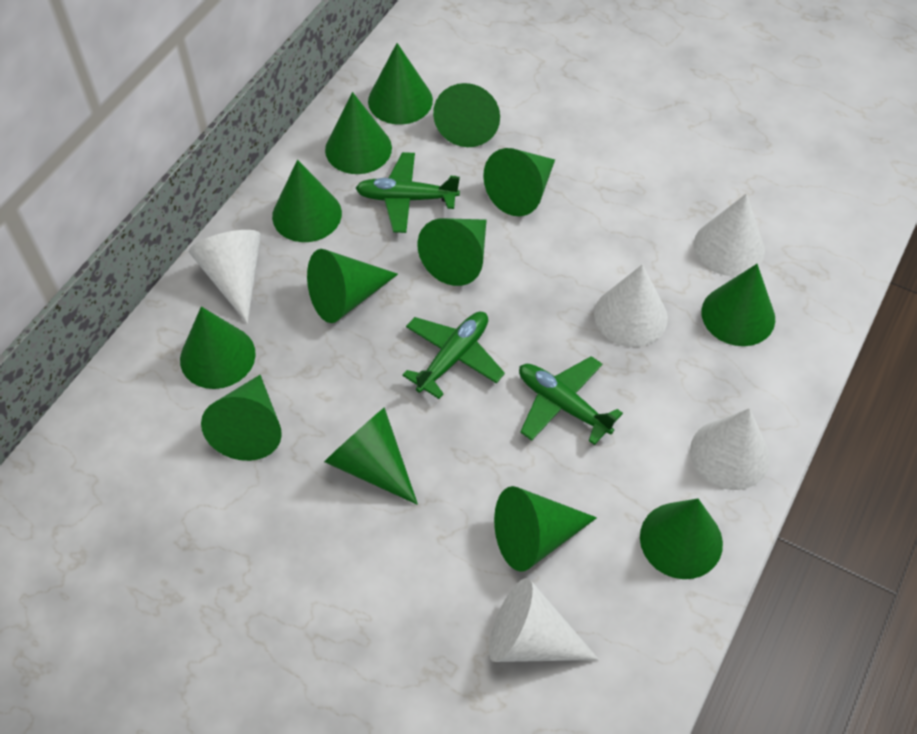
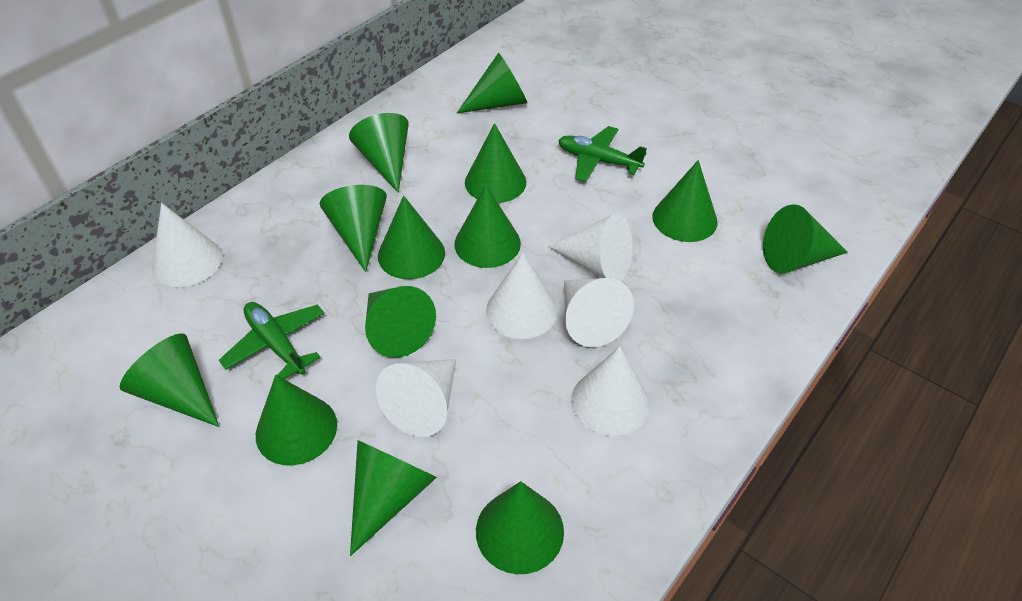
green plane: 3 -> 2
white cone: 5 -> 6

